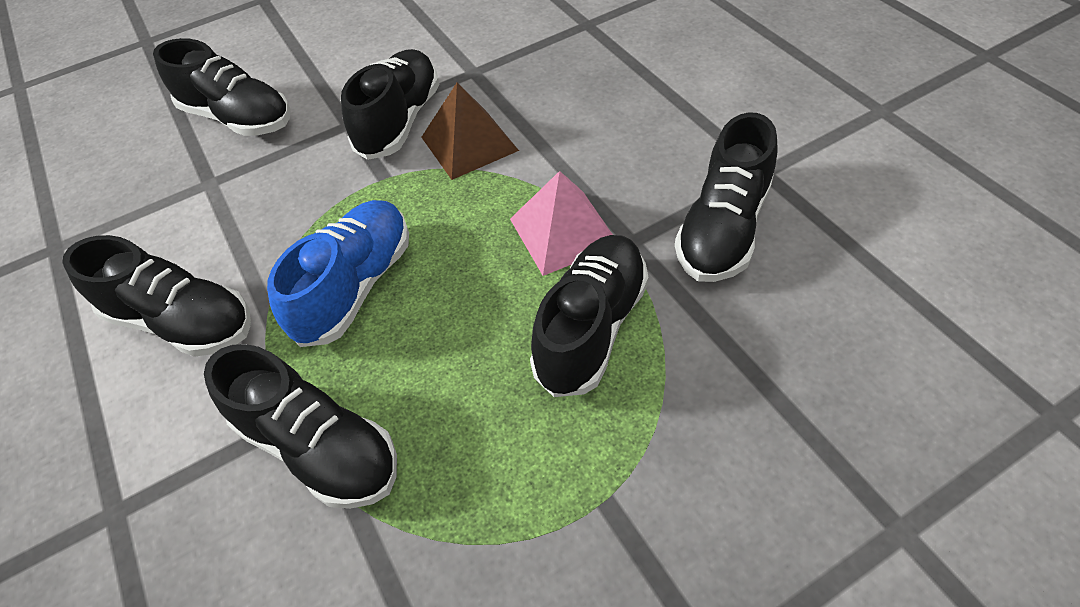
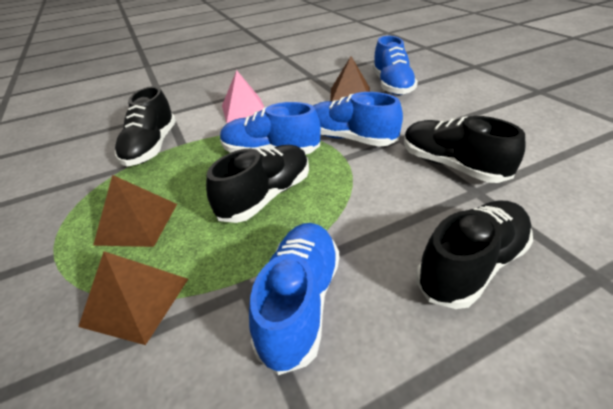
black shoe: 6 -> 4
blue shoe: 1 -> 4
brown pyramid: 1 -> 3

